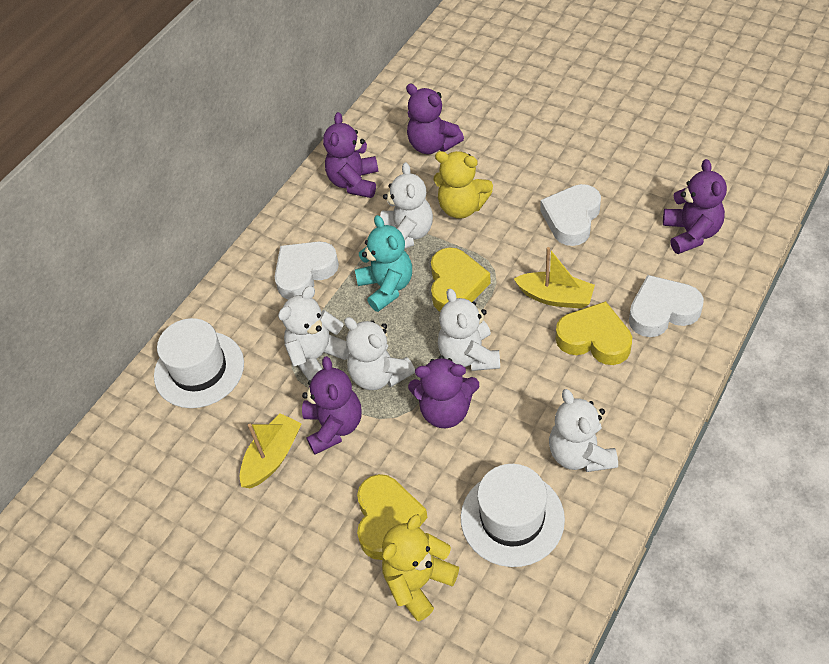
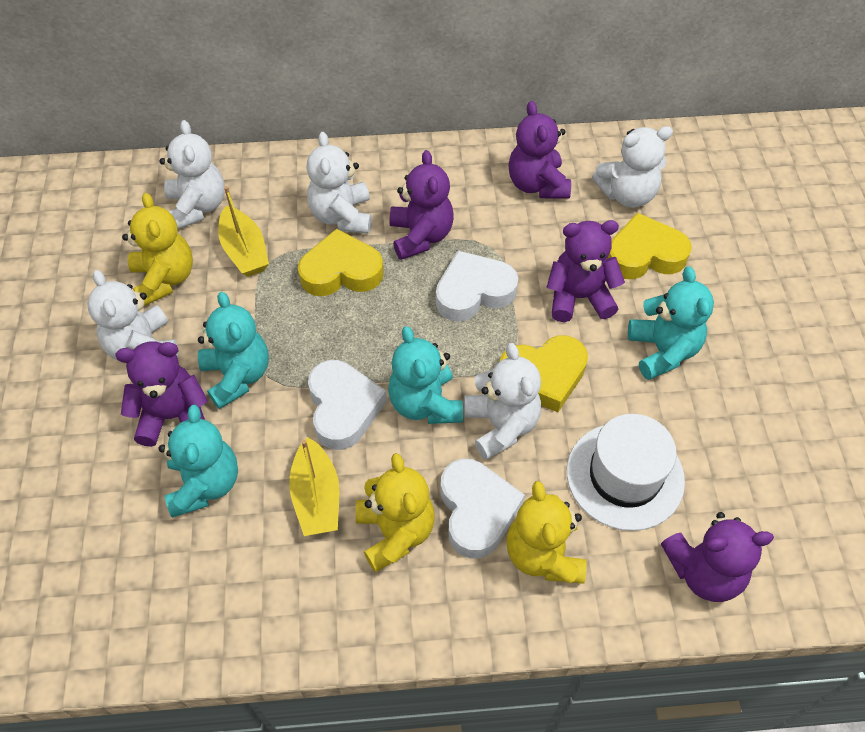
turquoise teddy bear: 1 -> 4
white hat: 2 -> 1
yellow teddy bear: 2 -> 3

